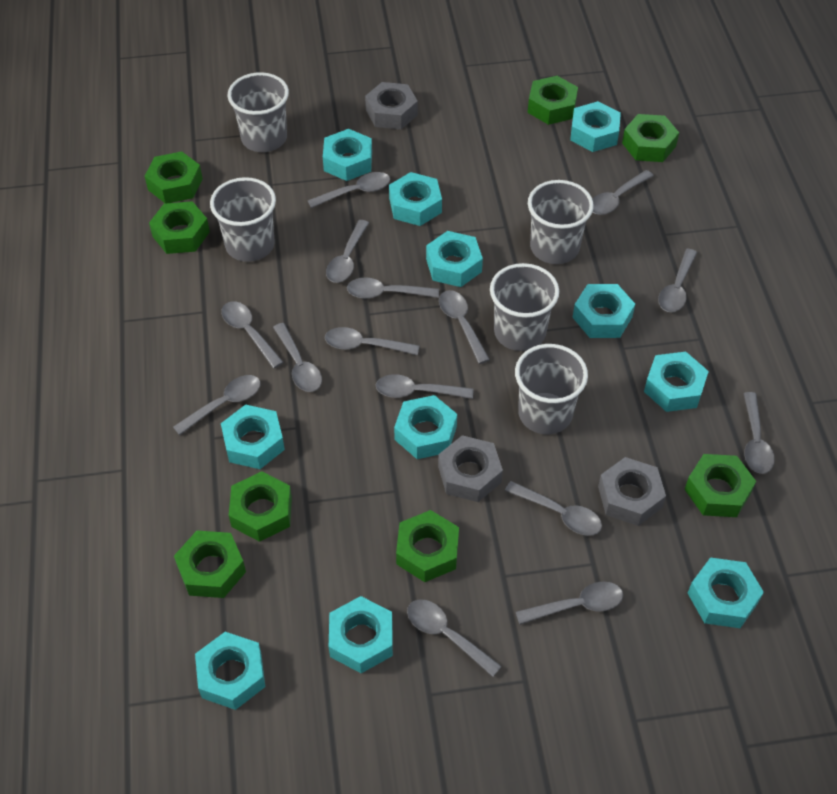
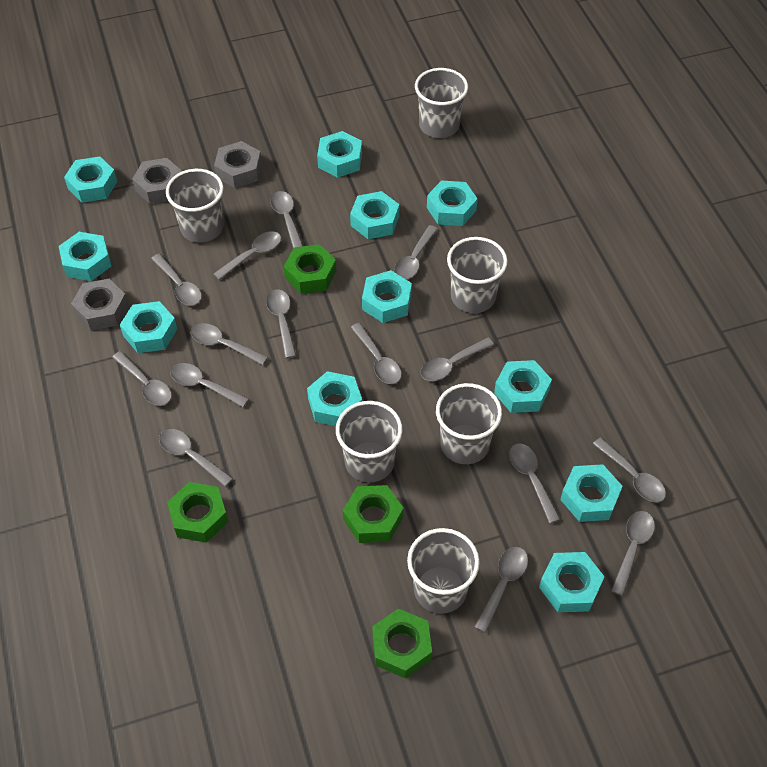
green nut: 8 -> 4
grey cup: 5 -> 6

